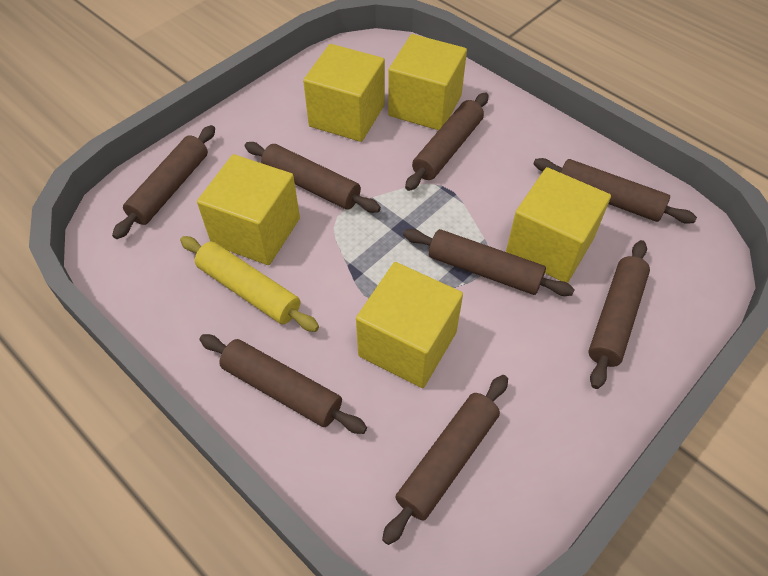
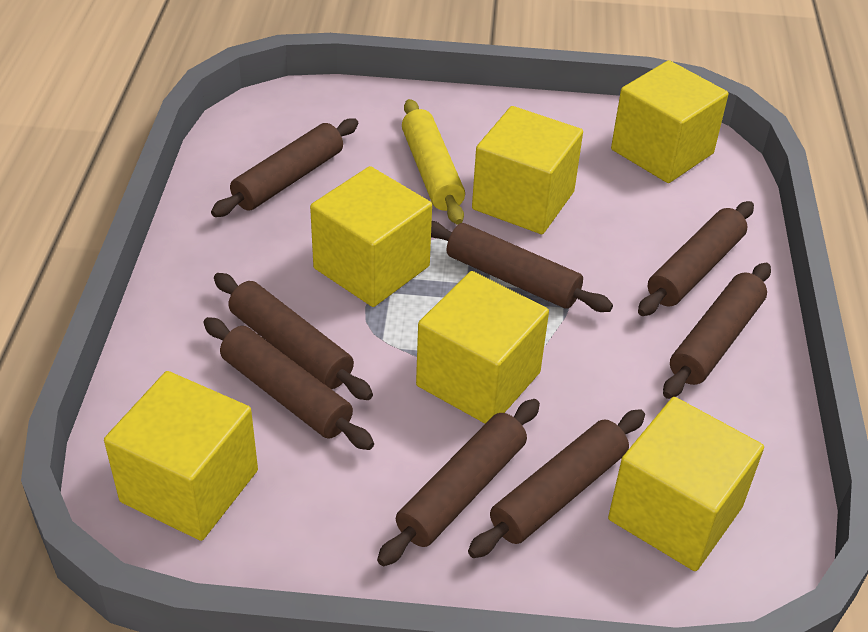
yellow cube: 5 -> 6

